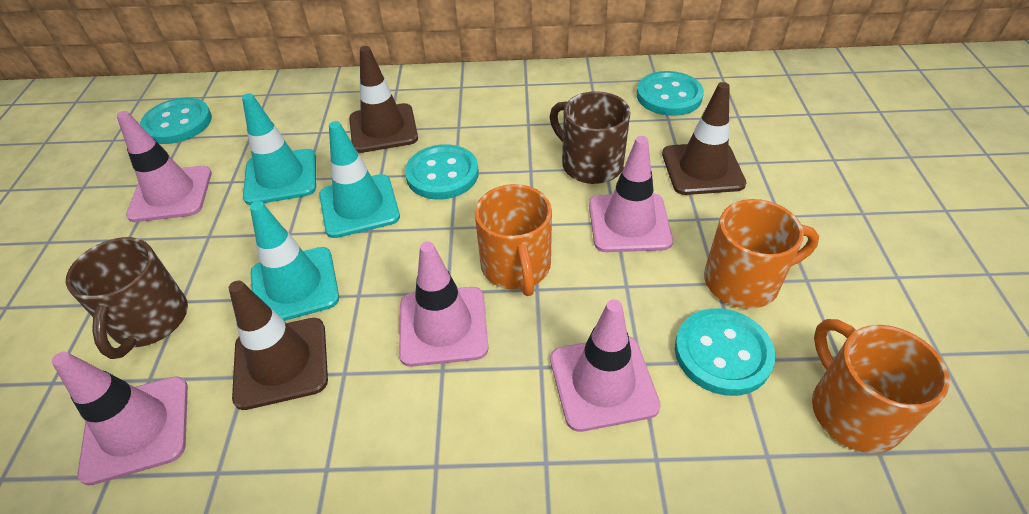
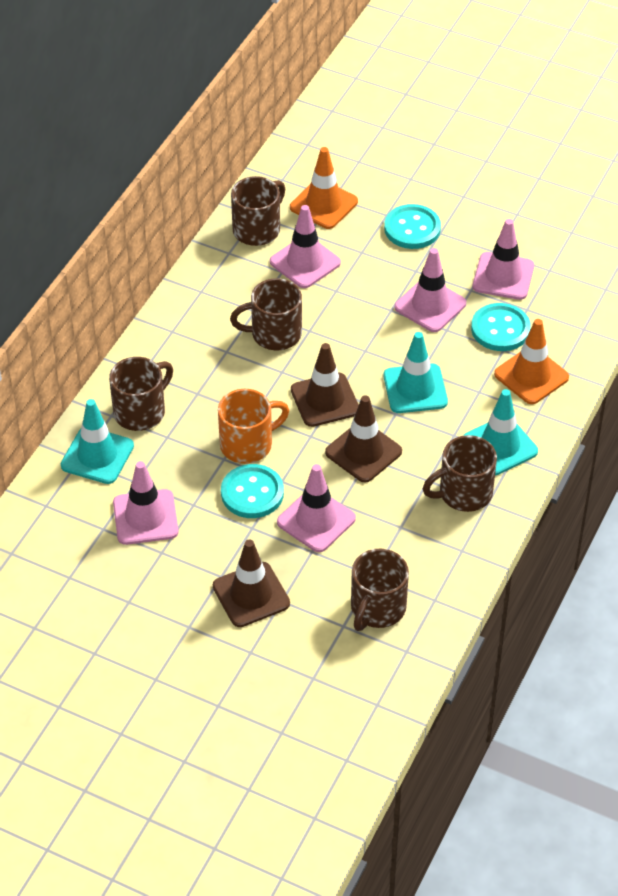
brown mug: 2 -> 5
orange mug: 3 -> 1
orange traffic cone: 0 -> 2
turquoise button: 4 -> 3

